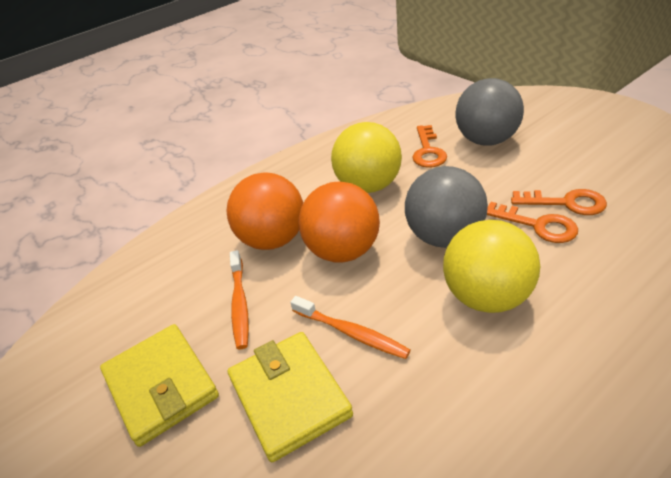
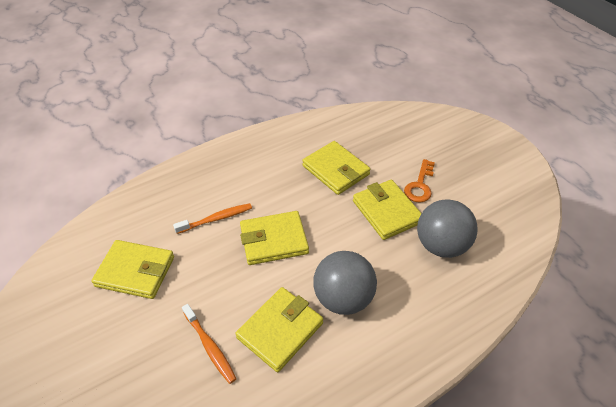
orange ball: 2 -> 0
orange key: 3 -> 1
yellow ball: 2 -> 0
yellow wallet: 2 -> 5

